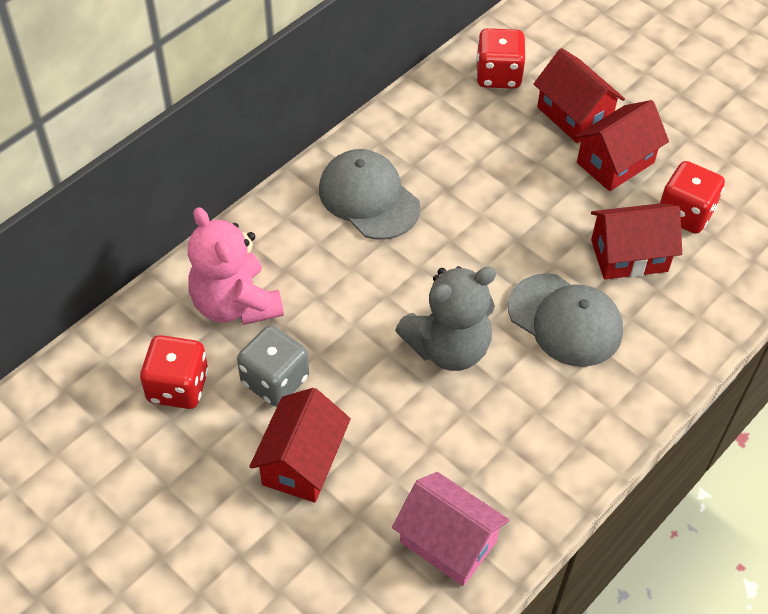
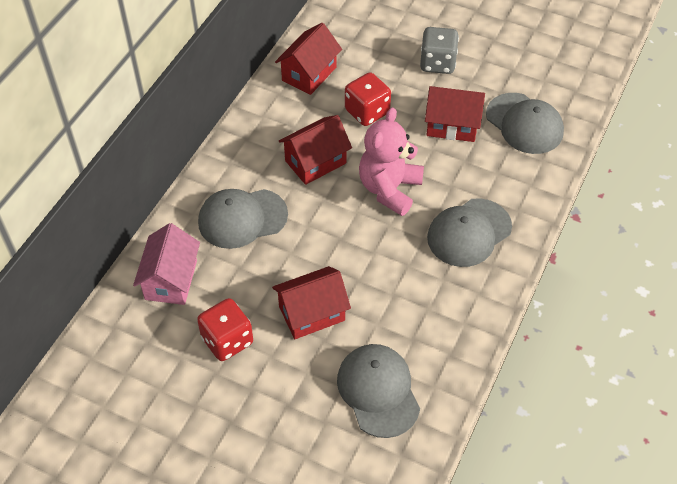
grey cap: 2 -> 4
grey teddy bear: 1 -> 0
red dice: 3 -> 2

